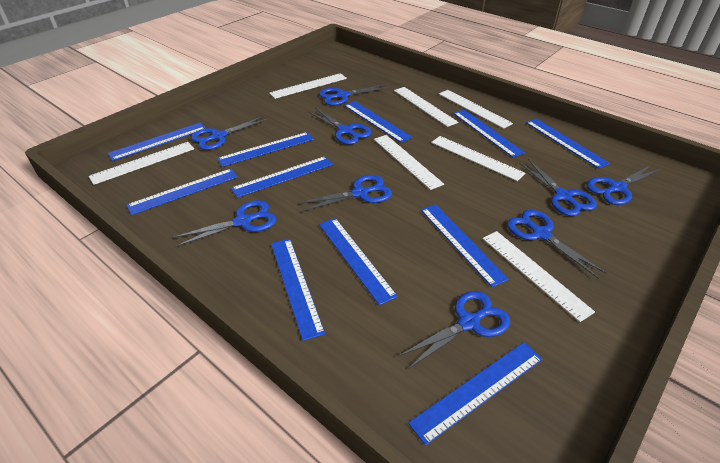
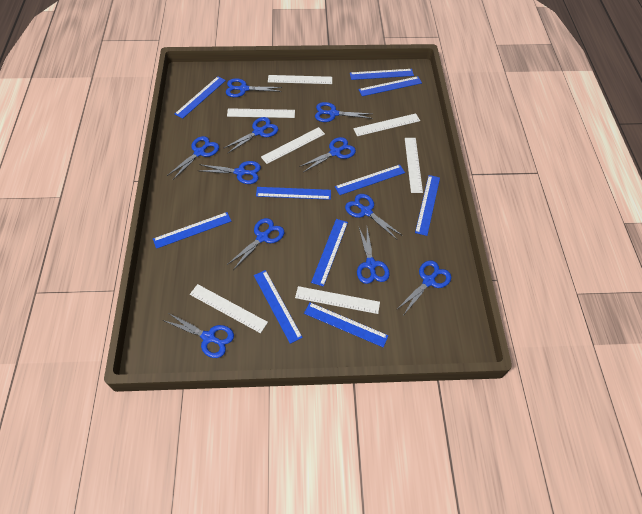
blue ruler: 11 -> 10
blue scissors: 9 -> 11

